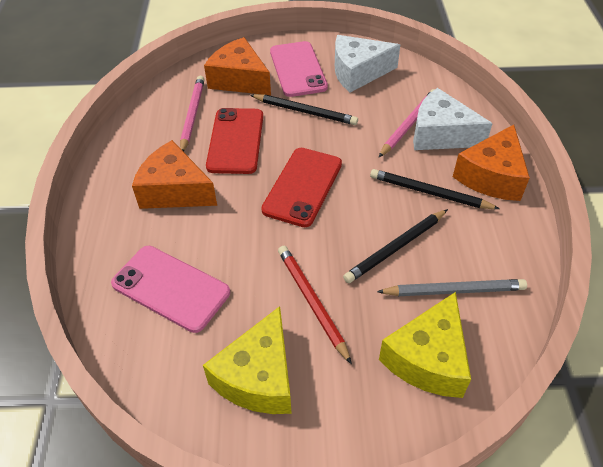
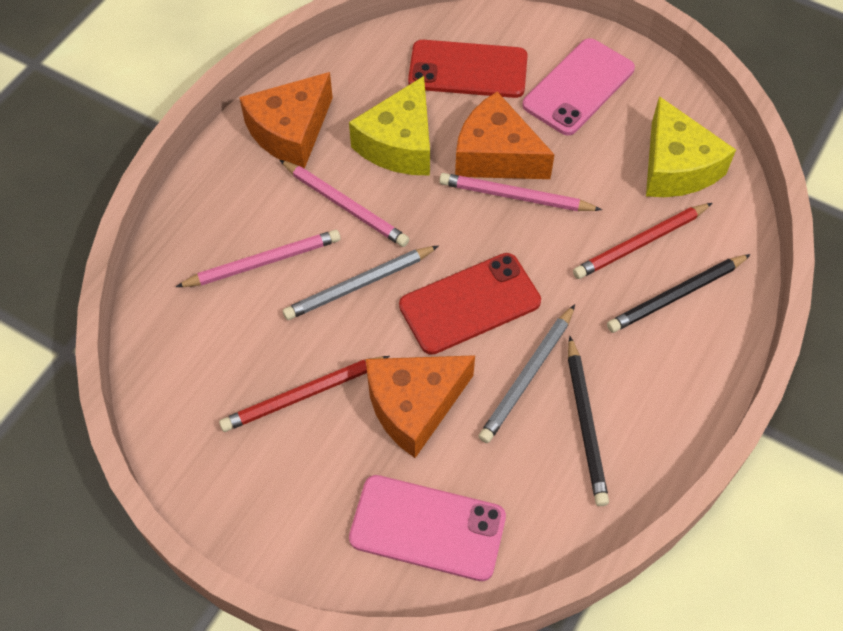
black pencil: 3 -> 2
grey pencil: 1 -> 2
pink pencil: 2 -> 3
red pencil: 1 -> 2
white cheese: 2 -> 0

